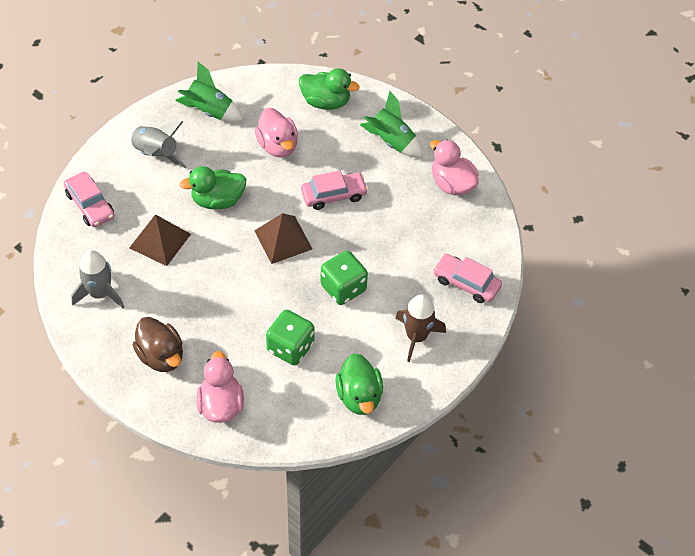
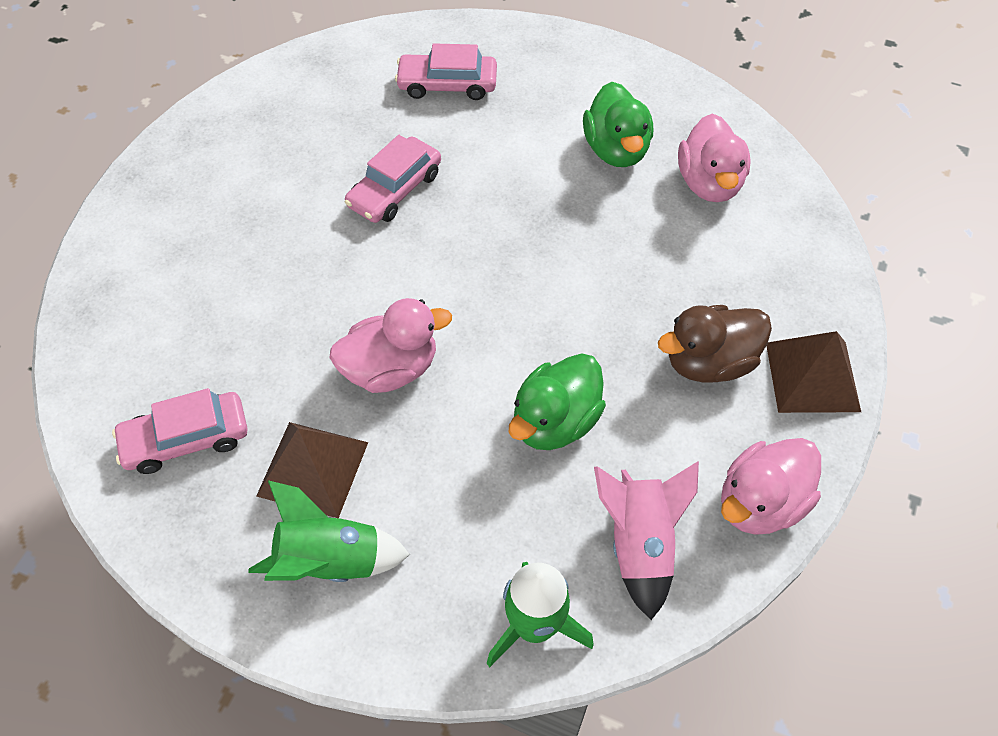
brown rocket: 1 -> 0
green dice: 2 -> 0
green duck: 3 -> 2
grey rocket: 2 -> 0
pink rocket: 0 -> 1

